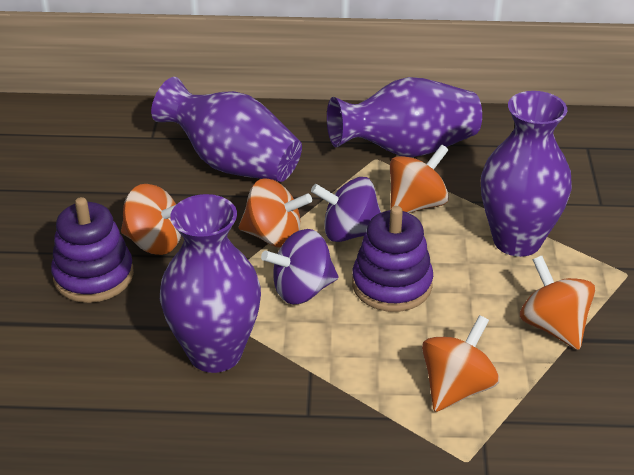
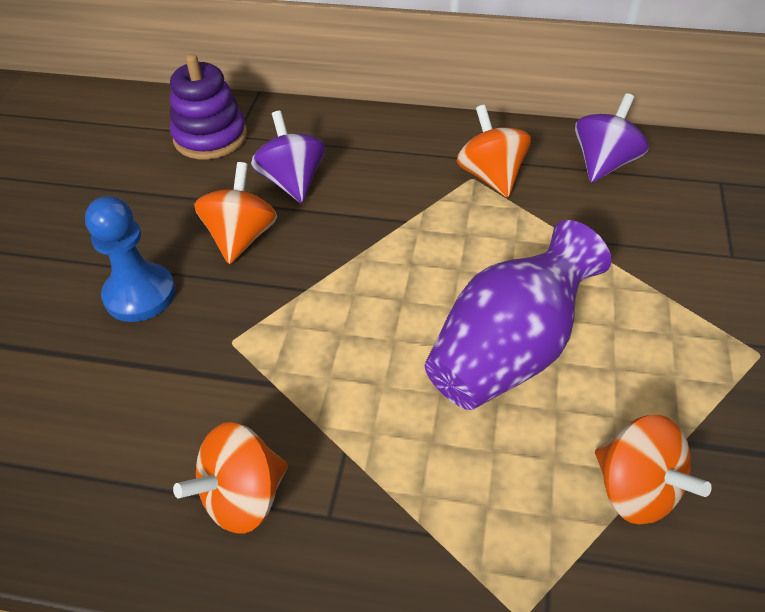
blue pawn: 0 -> 1
orange spinning top: 5 -> 4
purple stacking toy: 2 -> 1
purple vase: 4 -> 1

